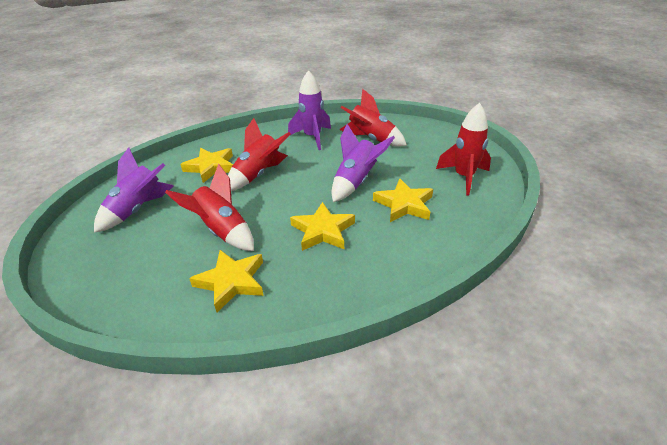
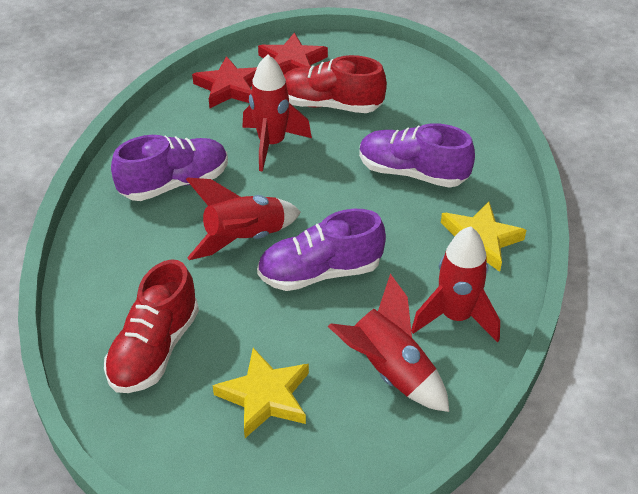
purple rocket: 3 -> 0
purple shoe: 0 -> 3
red shoe: 0 -> 2
red star: 0 -> 2
yellow star: 4 -> 2

